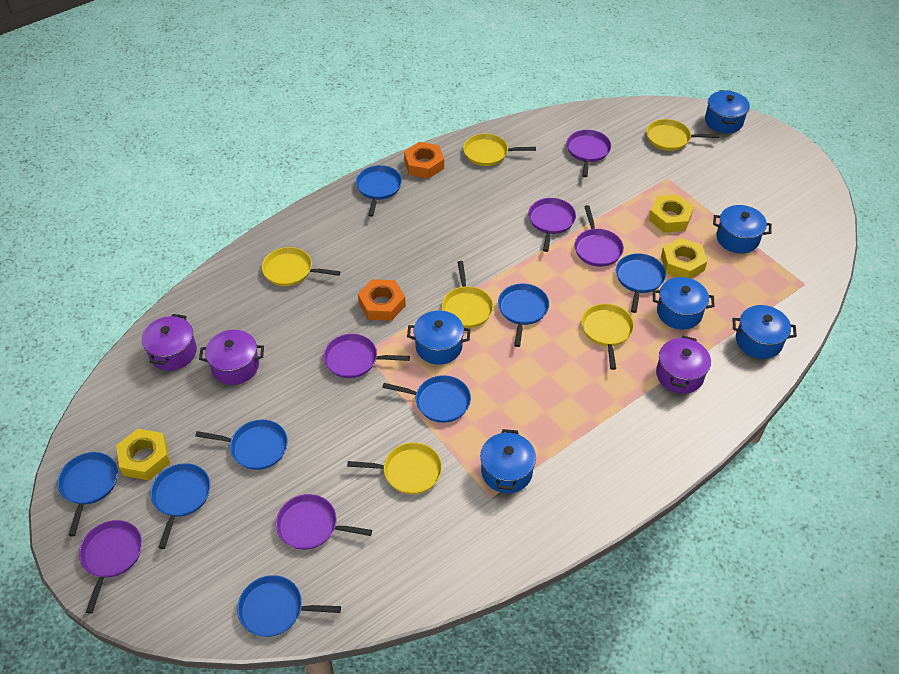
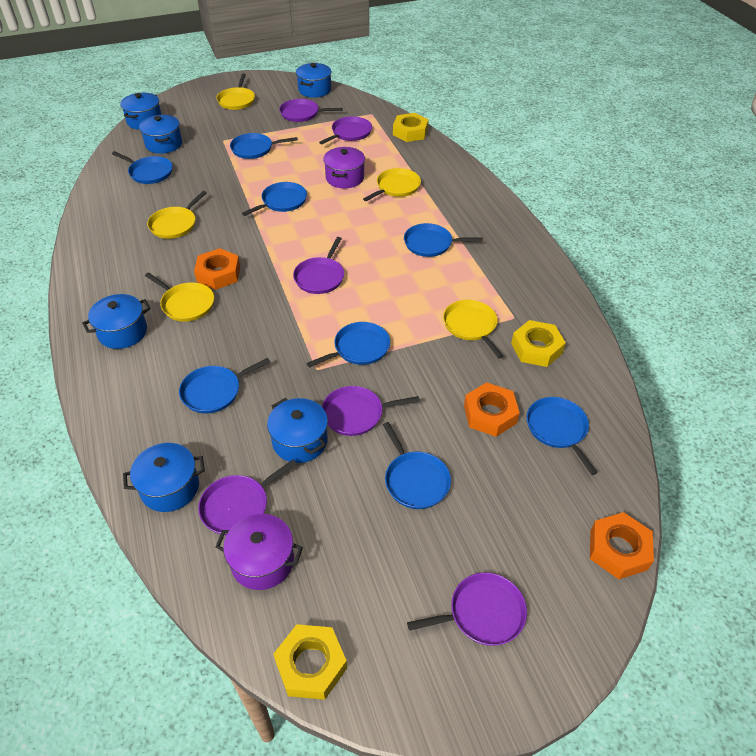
orange nut: 2 -> 3
purple pot: 3 -> 2
yellow pan: 6 -> 5

